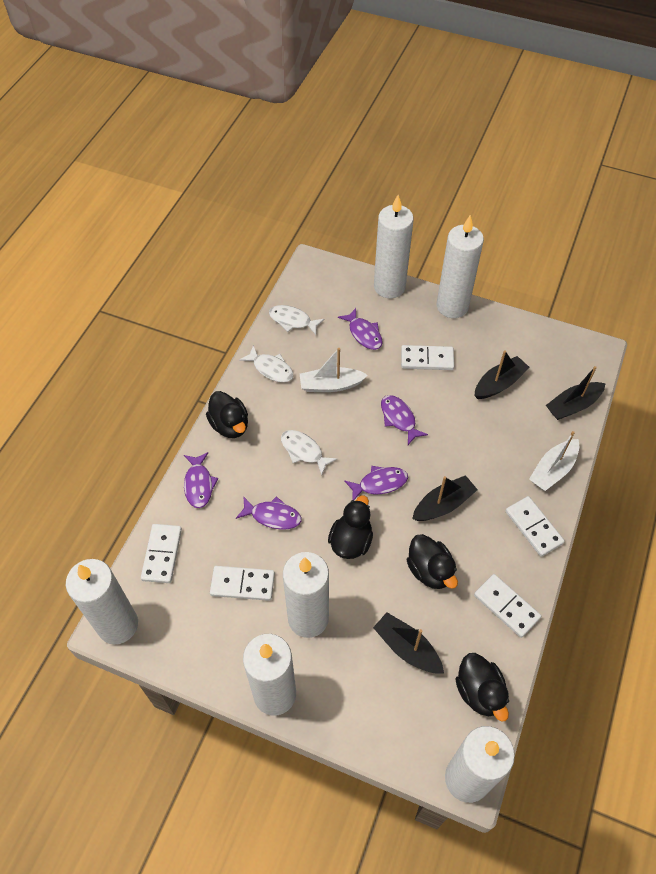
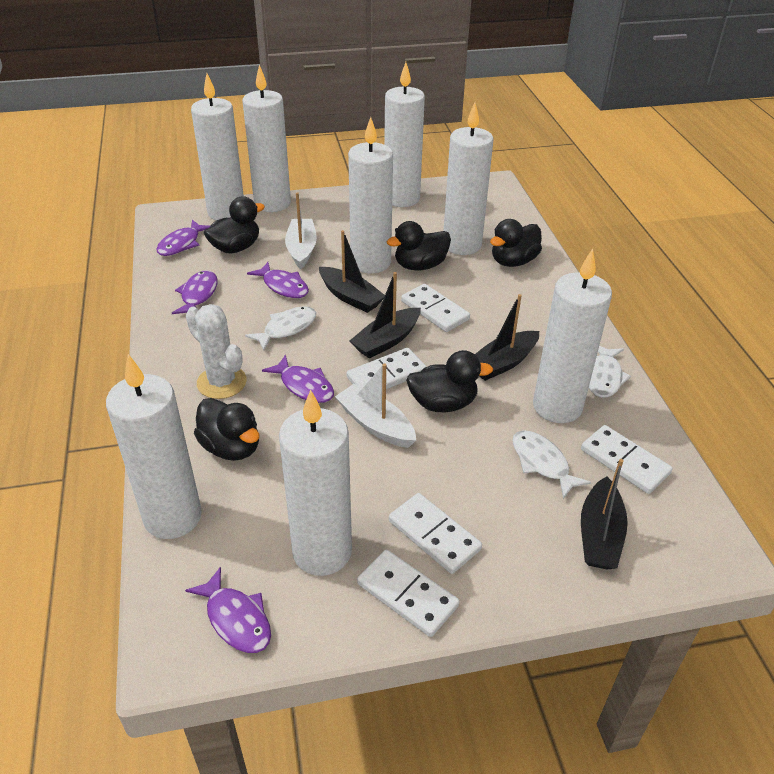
black duck: 4 -> 5
white cactus: 0 -> 1
white candle: 6 -> 8

